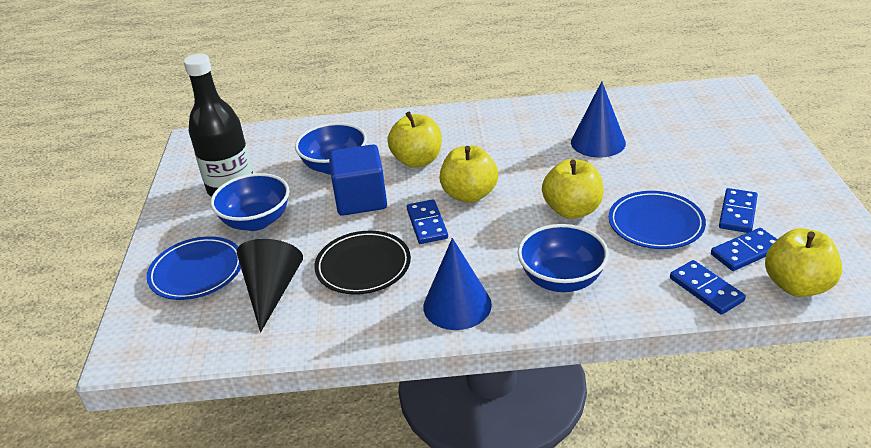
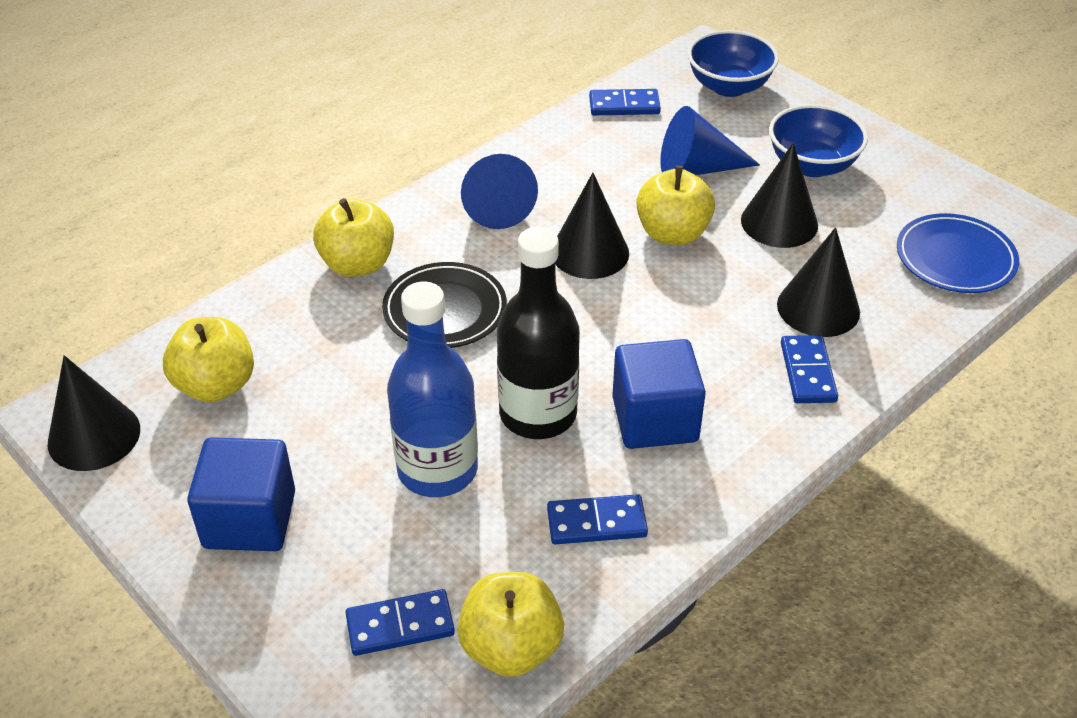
black cone: 1 -> 4
blue bottle: 0 -> 1
blue bowl: 3 -> 2
blue cube: 1 -> 2
blue plate: 2 -> 1

